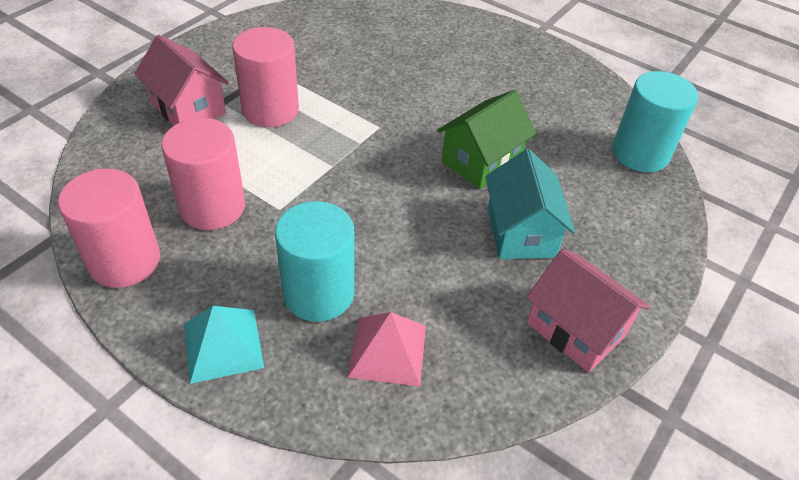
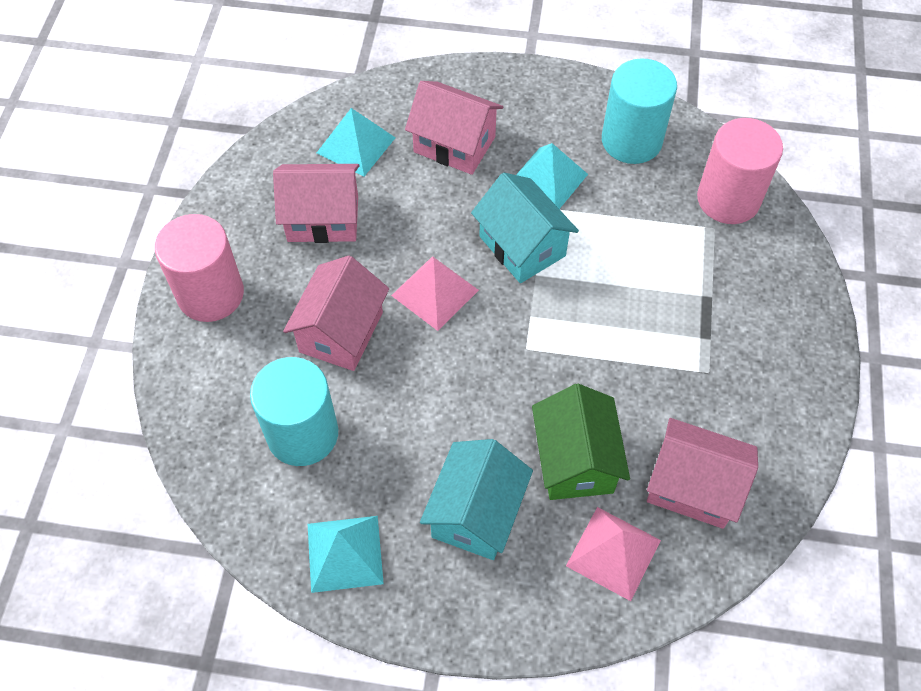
pink cylinder: 3 -> 2
pink house: 2 -> 4
pink pyramid: 1 -> 2
turquoise house: 1 -> 2
turquoise pyramid: 1 -> 3

